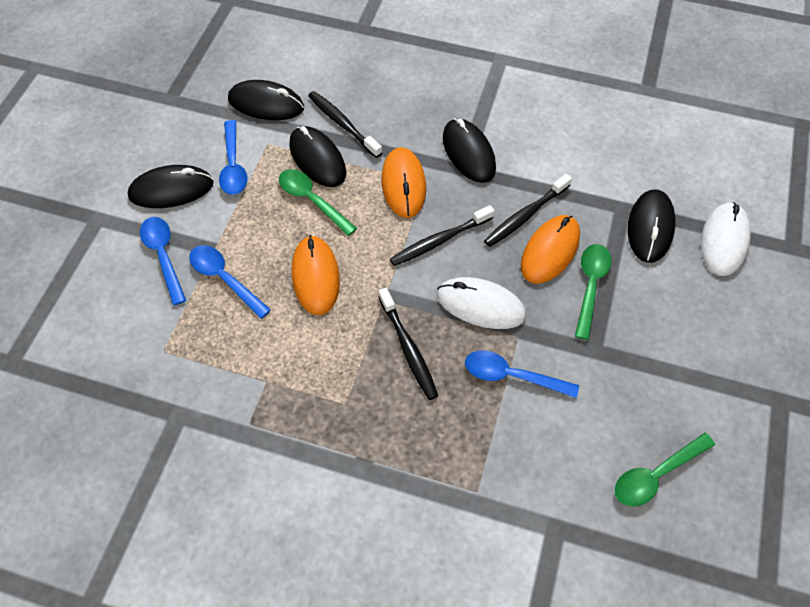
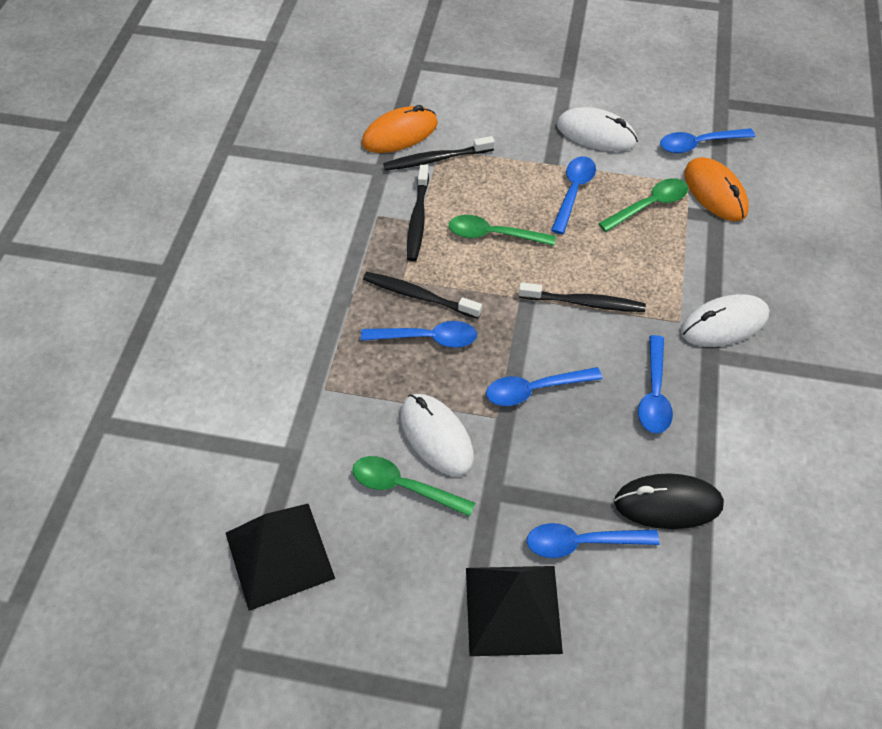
black mouse: 5 -> 1
black pyramid: 0 -> 2
blue spoon: 4 -> 6
orange mouse: 3 -> 2
white mouse: 2 -> 3

